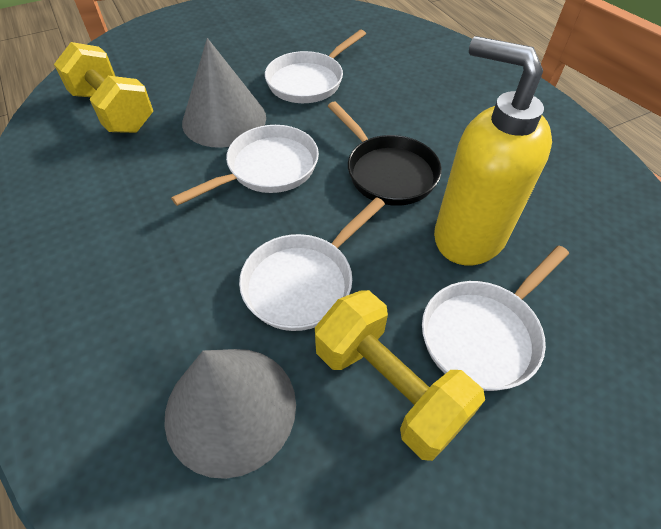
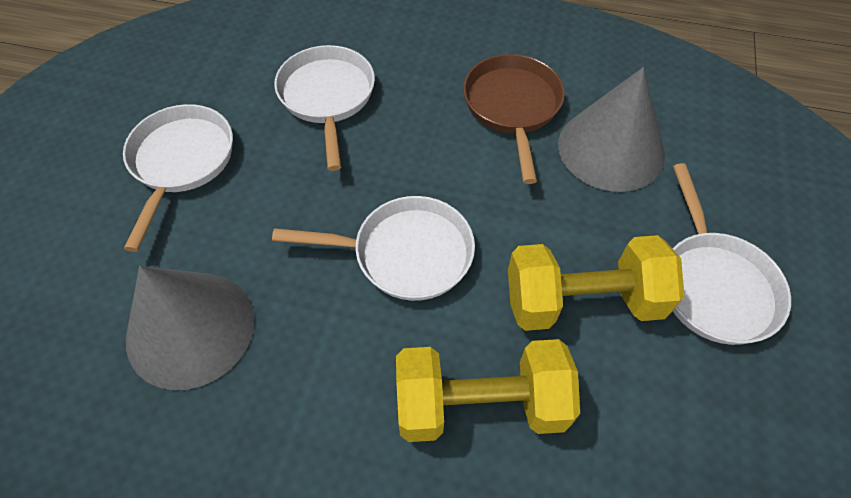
black pan: 1 -> 0
brown pan: 0 -> 1
yellow soap dispenser: 1 -> 0

